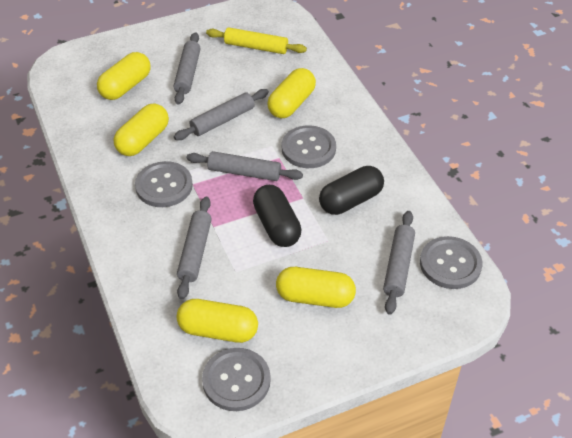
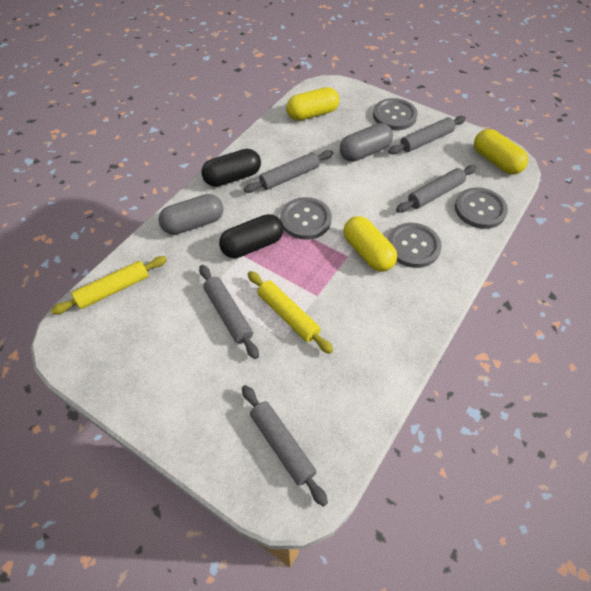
grey capsule: 0 -> 2
yellow capsule: 5 -> 3
yellow rolling pin: 1 -> 2

